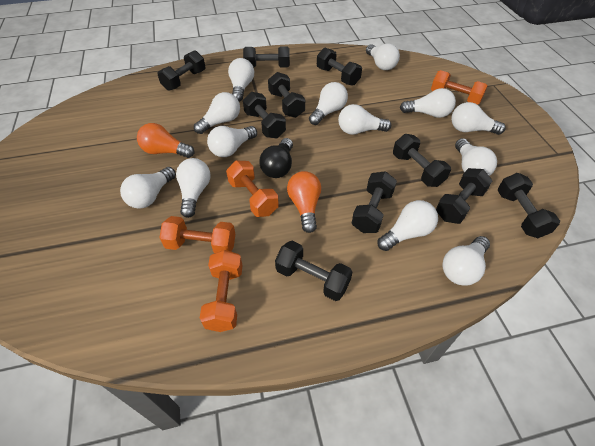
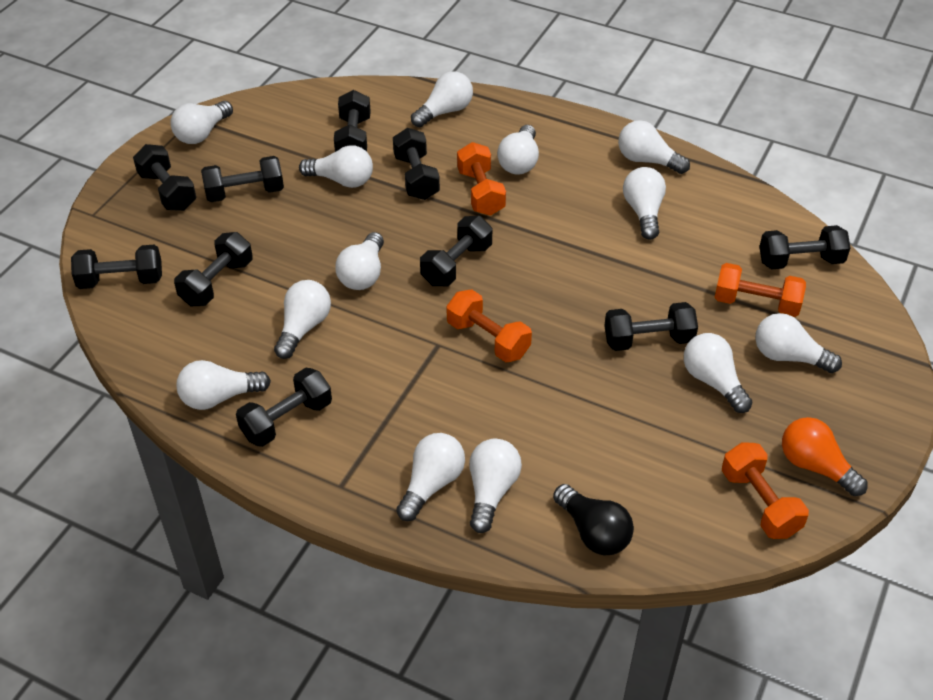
orange light bulb: 2 -> 1

